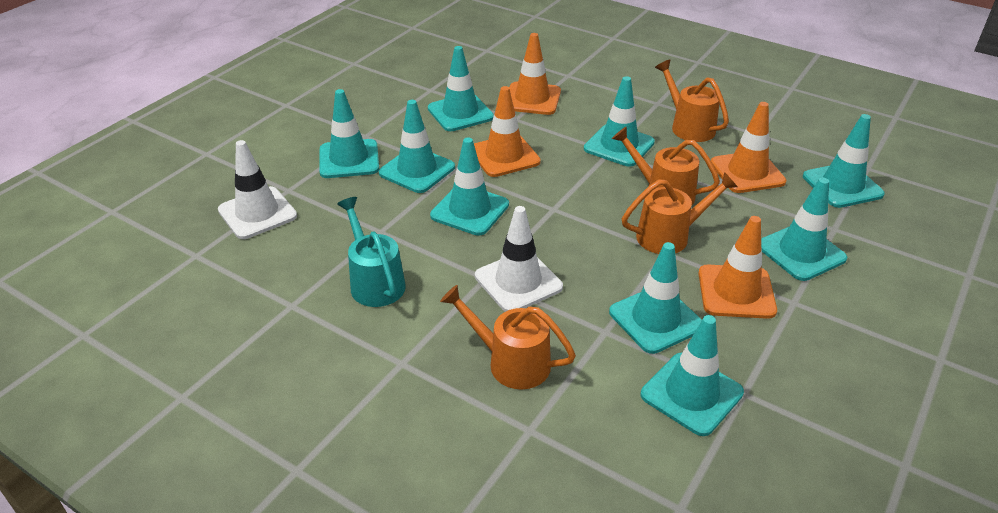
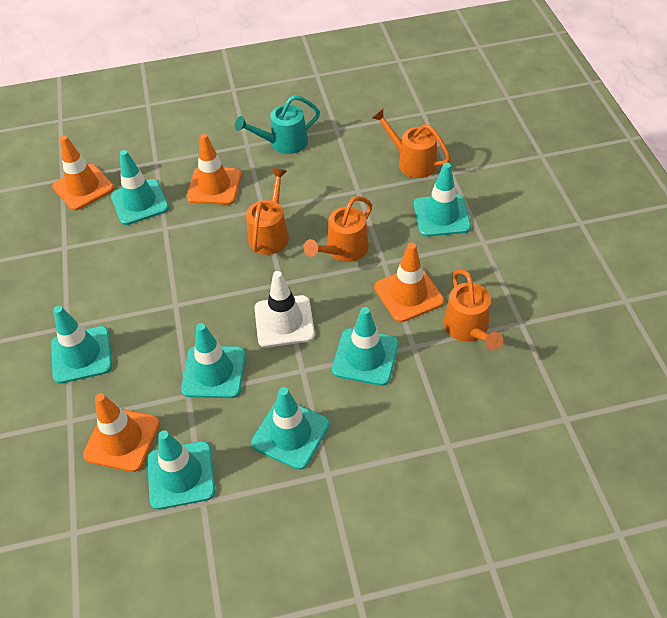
turquoise traffic cone: 9 -> 7
white traffic cone: 2 -> 1

